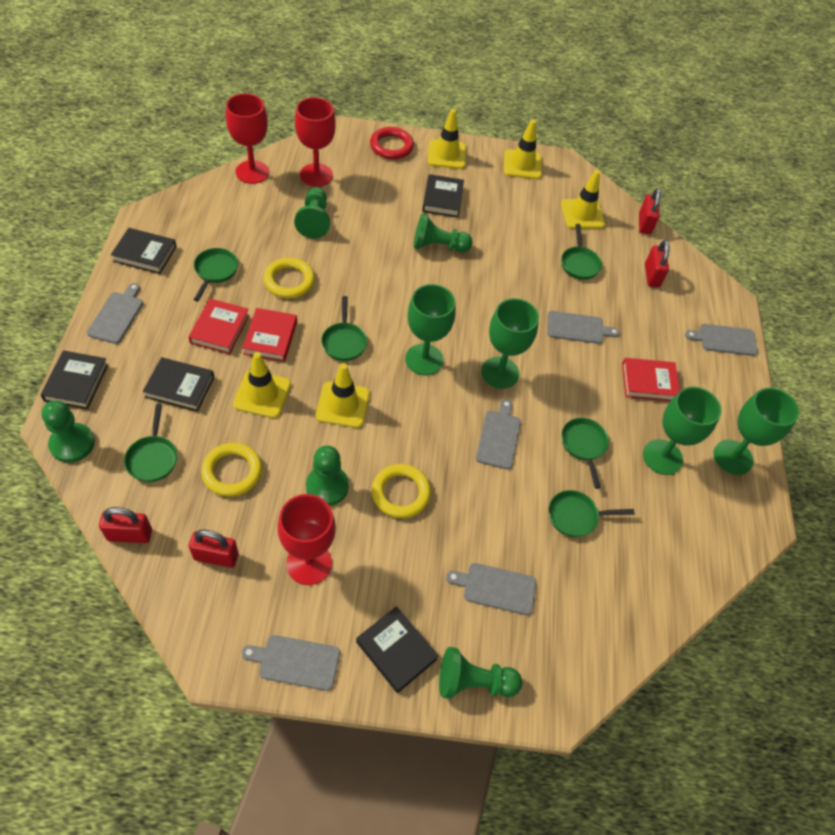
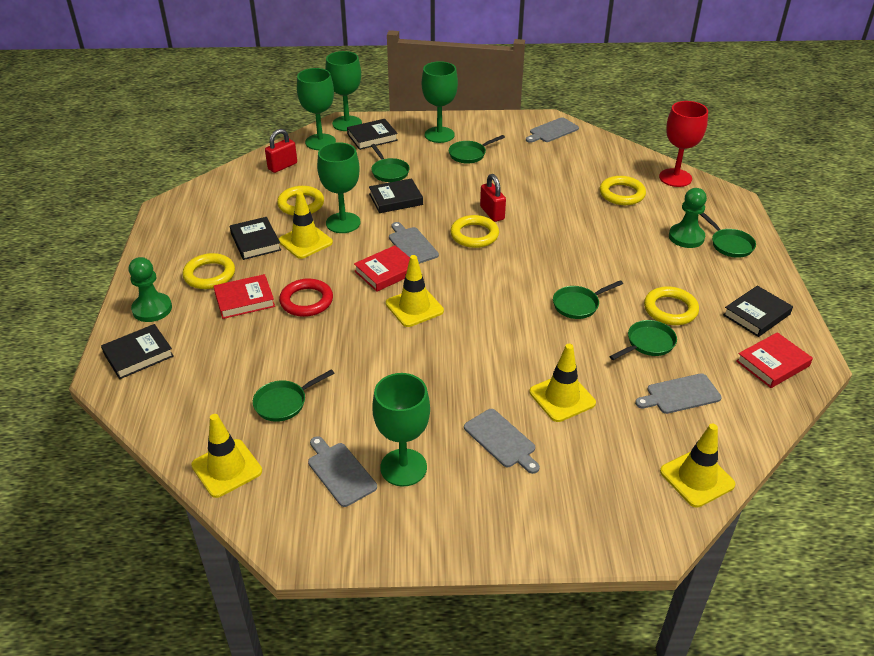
green goblet: 4 -> 5
green pawn: 5 -> 2
grey cutting board: 6 -> 5
red goblet: 3 -> 1
red padlock: 4 -> 2
yellow ring: 3 -> 5

